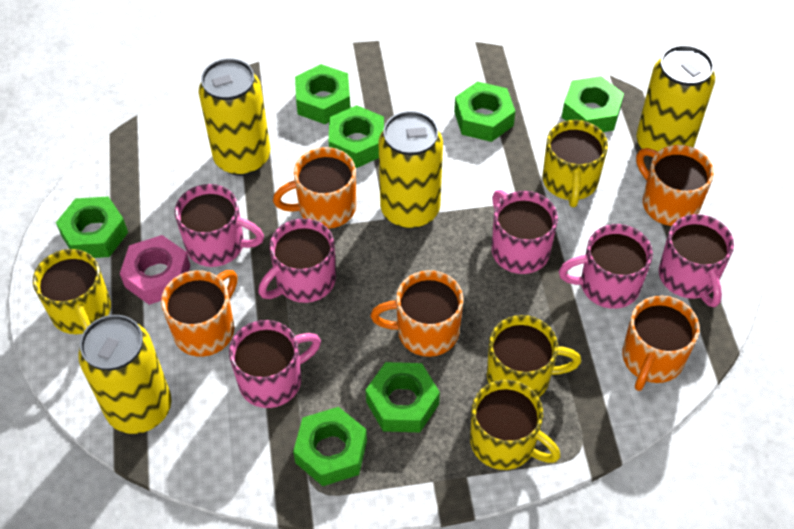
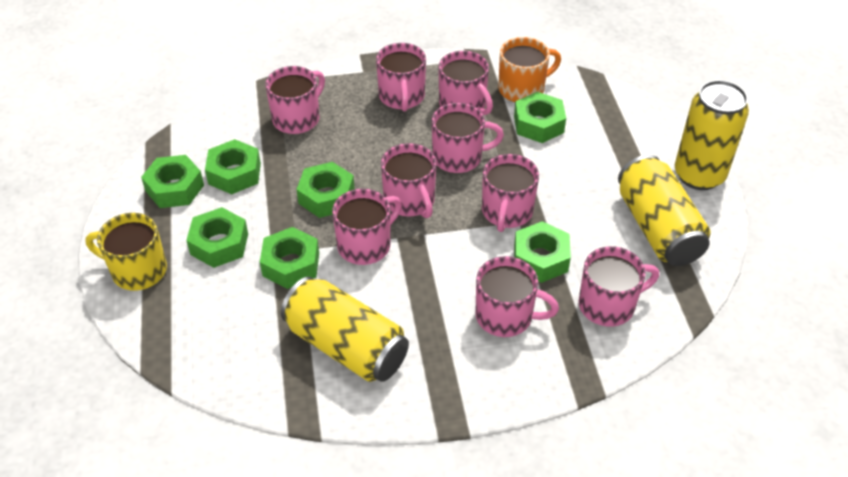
orange mug: 5 -> 1
pink mug: 6 -> 9
pink nut: 1 -> 0
yellow can: 4 -> 3
yellow mug: 4 -> 1

